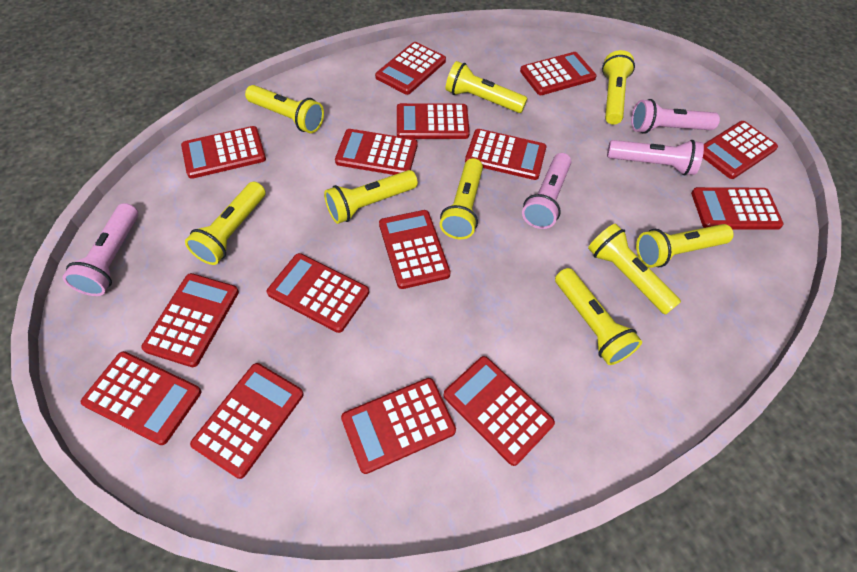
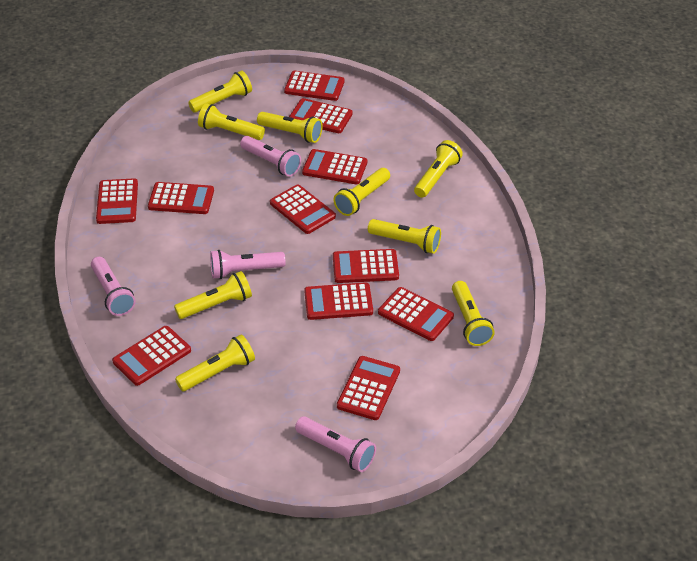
red calculator: 15 -> 11

